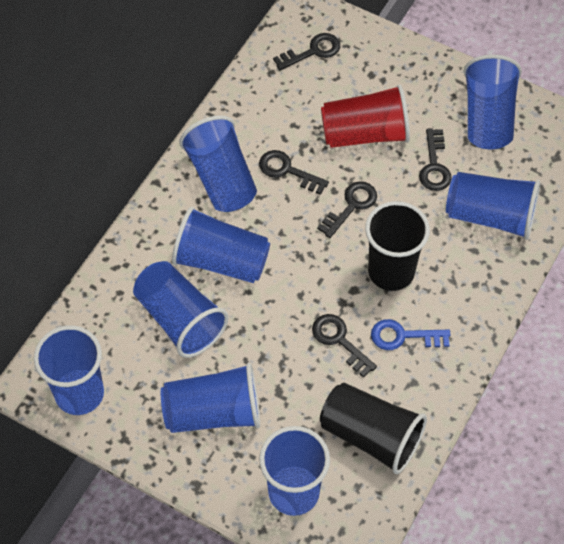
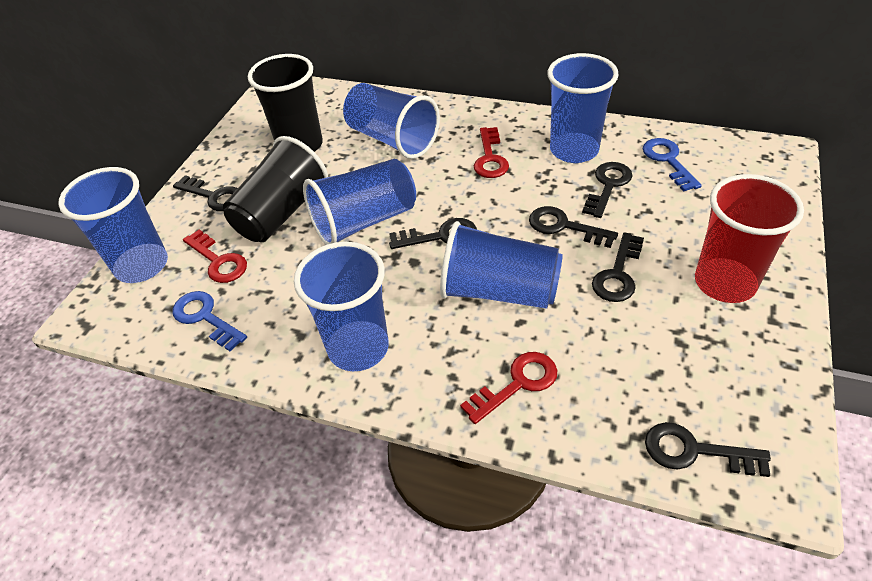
black key: 5 -> 6
blue cup: 8 -> 6
blue key: 1 -> 2
red key: 0 -> 3

